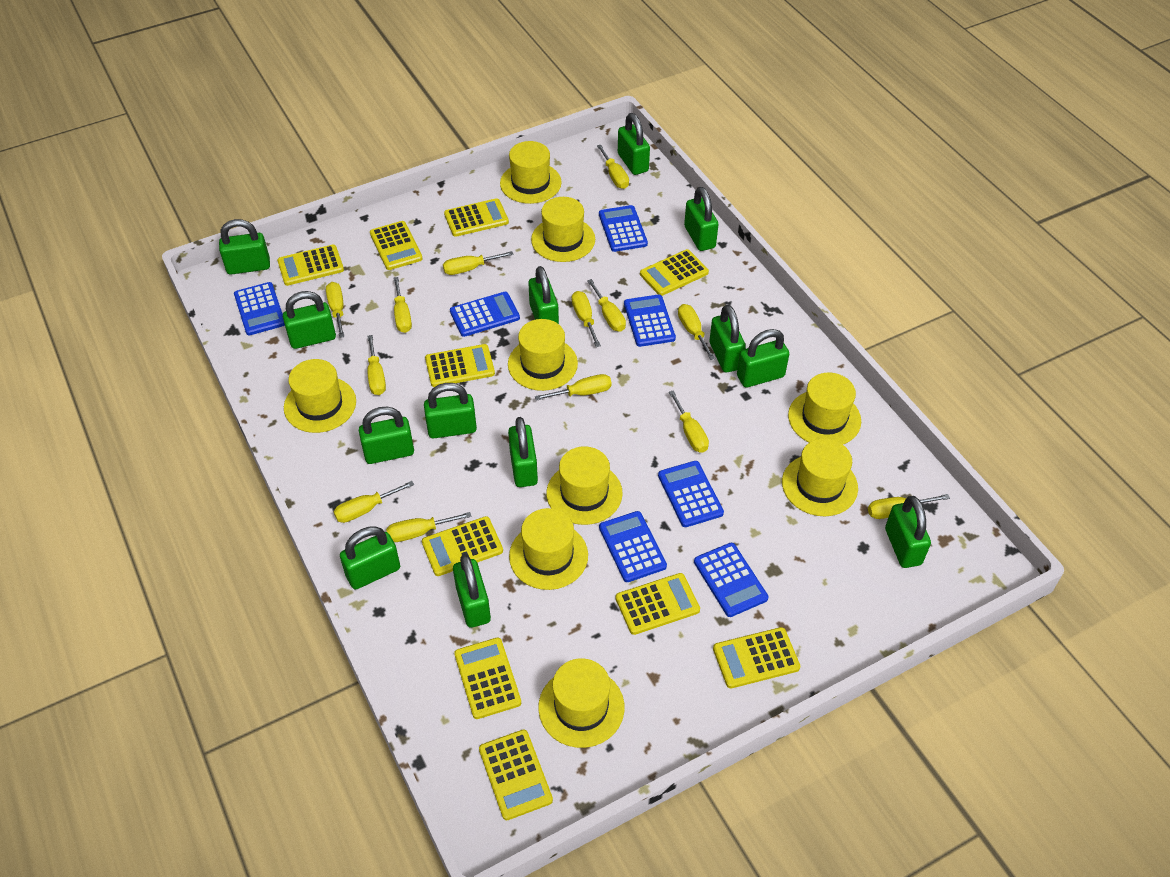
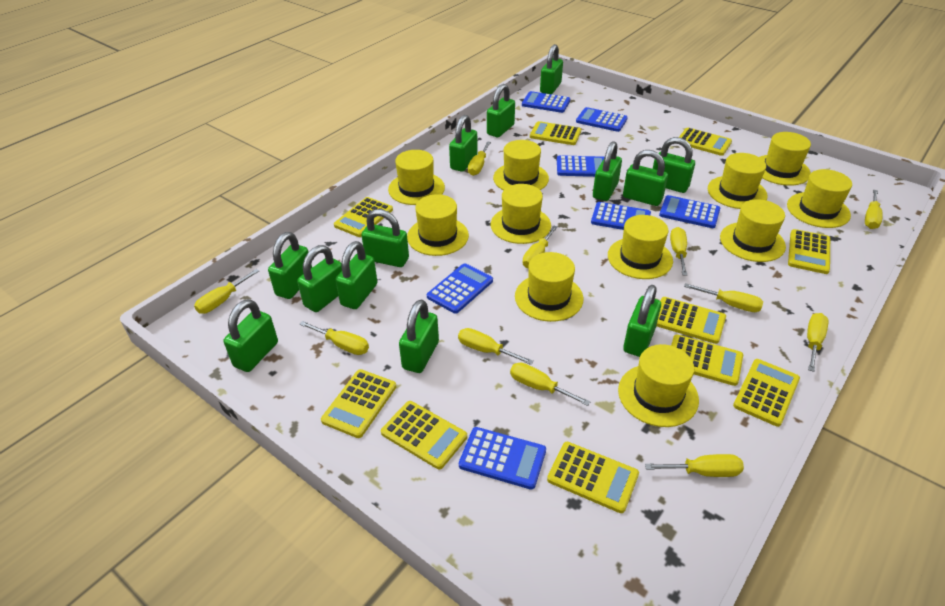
yellow hat: 9 -> 11
yellow screwdriver: 13 -> 11

